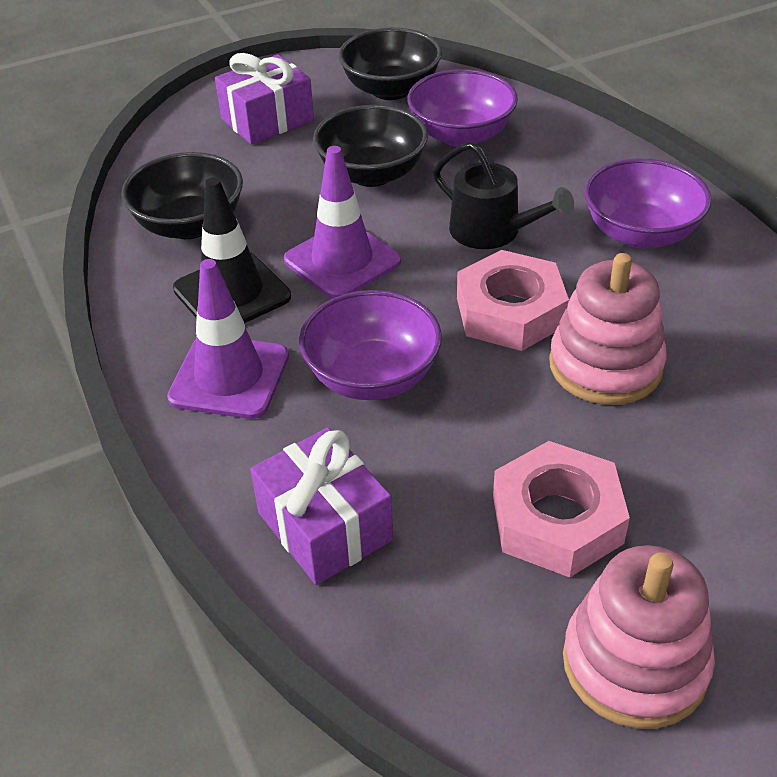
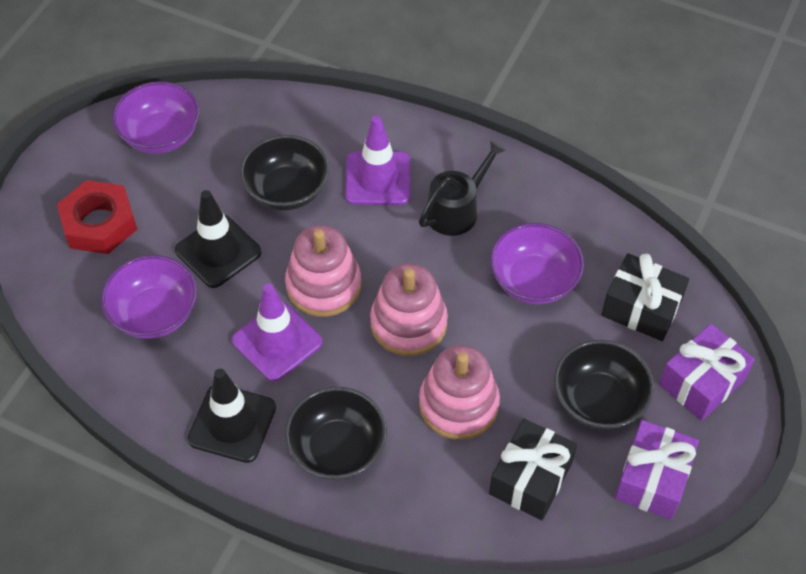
black gift: 0 -> 2
black traffic cone: 1 -> 2
pink nut: 2 -> 0
pink stacking toy: 2 -> 3
red nut: 0 -> 1

